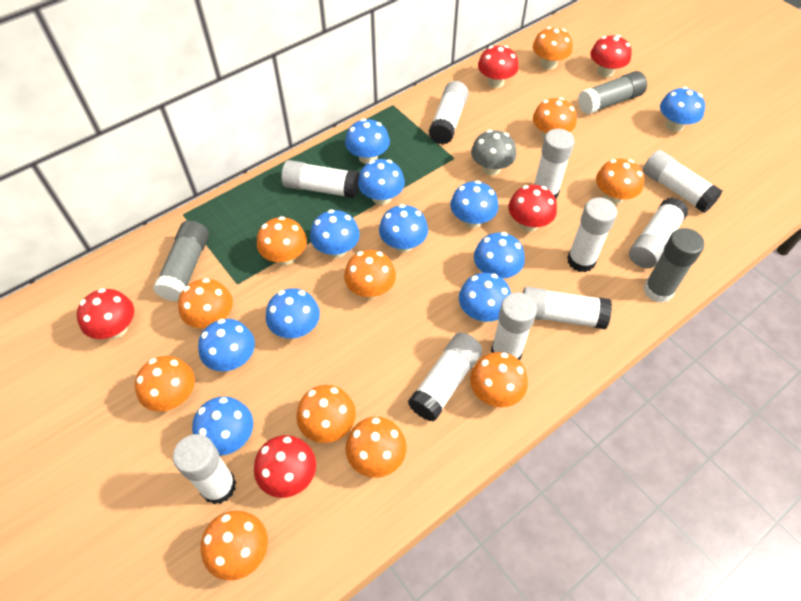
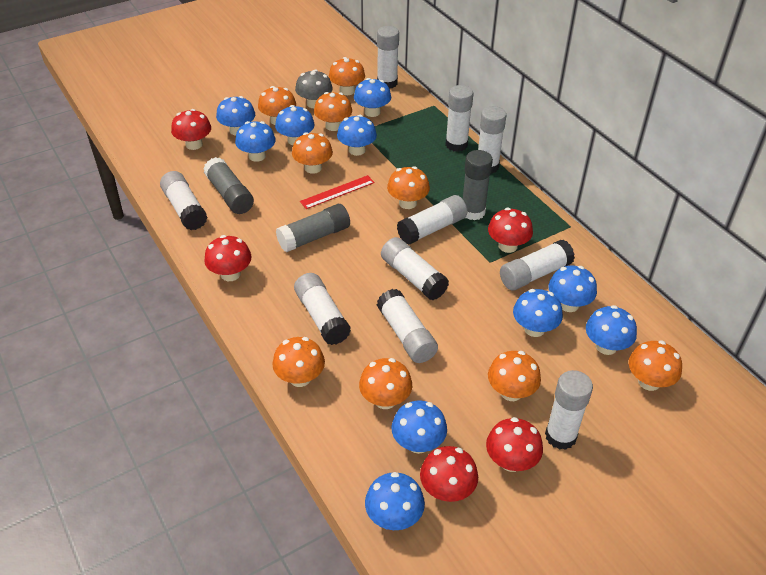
blue mushroom: 11 -> 10
orange mushroom: 11 -> 9
red ruler: 0 -> 1

